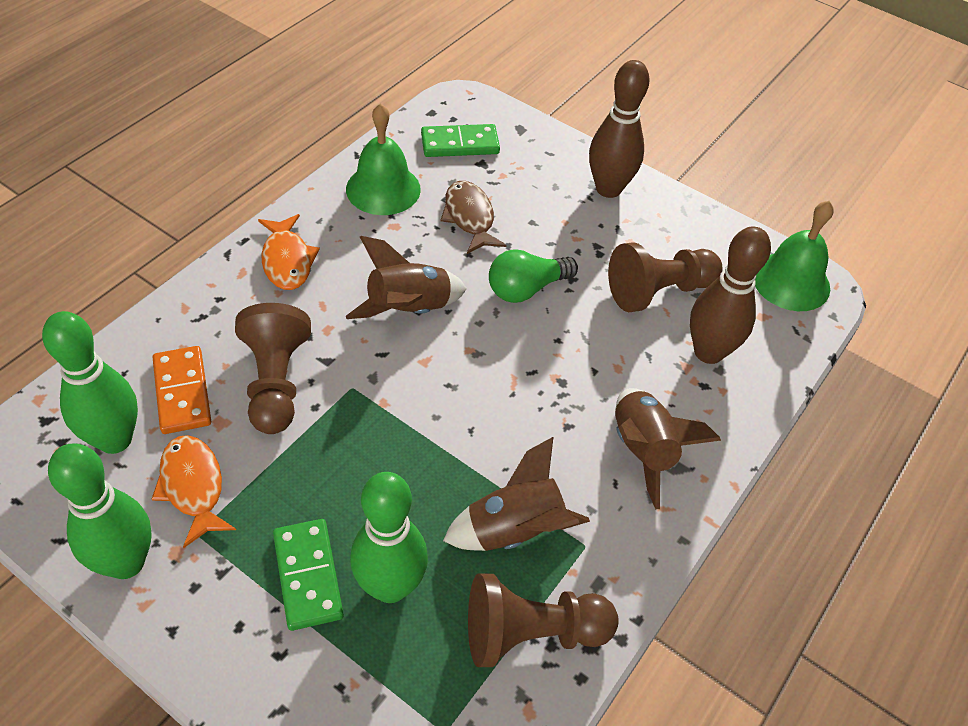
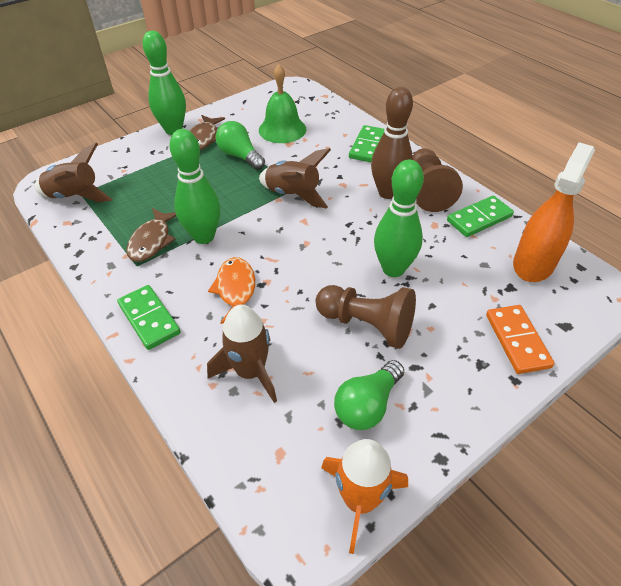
brown bowling pin: 2 -> 1
brown fish: 1 -> 2
brown pawn: 3 -> 2
green bell: 2 -> 1
green domino: 2 -> 3
green light bulb: 1 -> 2
orange fish: 2 -> 1
orange rocket: 0 -> 1
orange spray bottle: 0 -> 1

